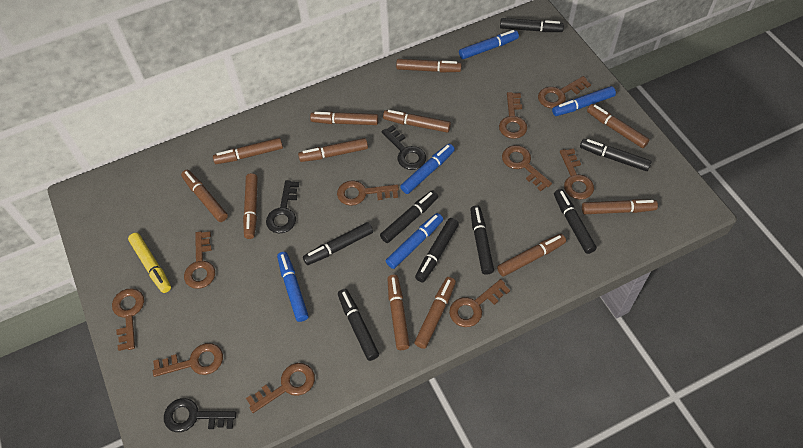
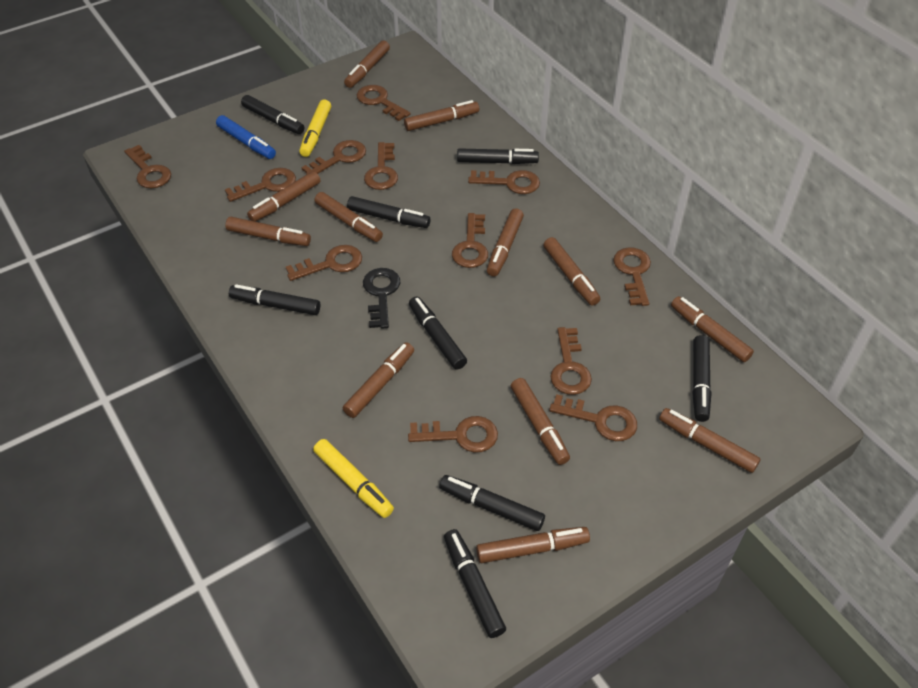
black key: 3 -> 1
blue marker: 5 -> 1
brown key: 10 -> 12
yellow marker: 1 -> 2

